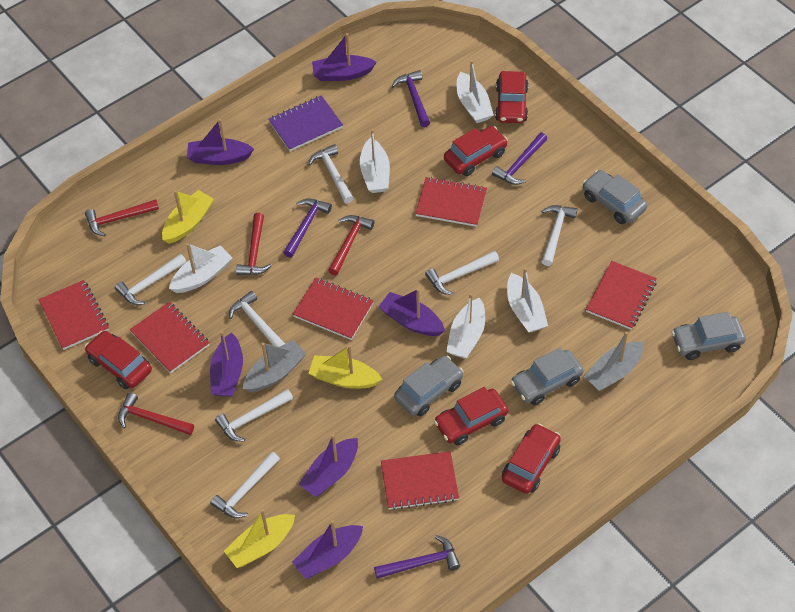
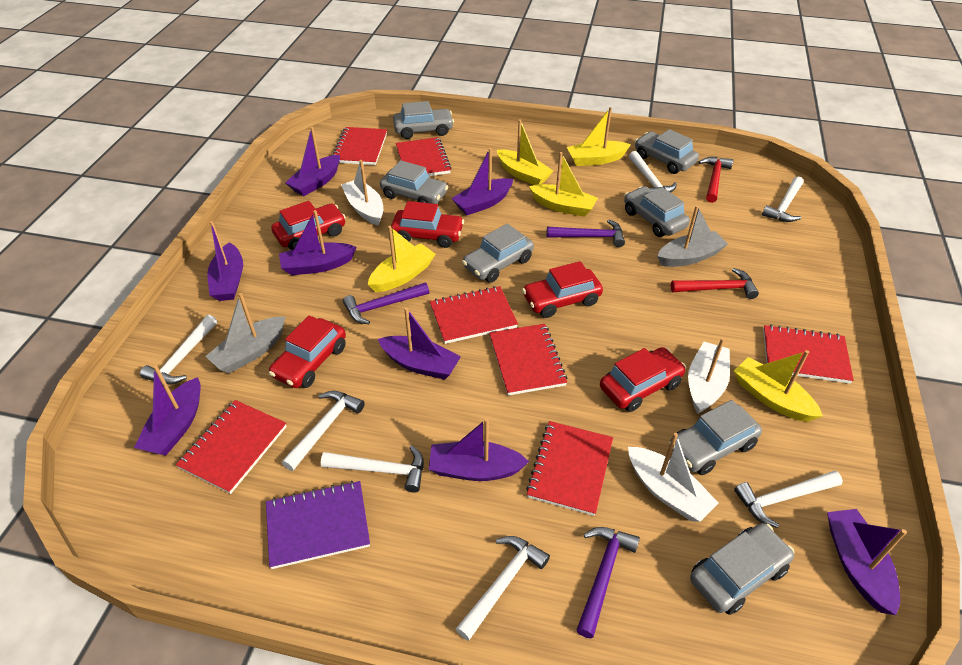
grey car: 4 -> 7
purple boat: 6 -> 8
purple hammer: 4 -> 3
red hammer: 4 -> 2
red notebook: 6 -> 7
white boat: 5 -> 3
yellow boat: 3 -> 5

